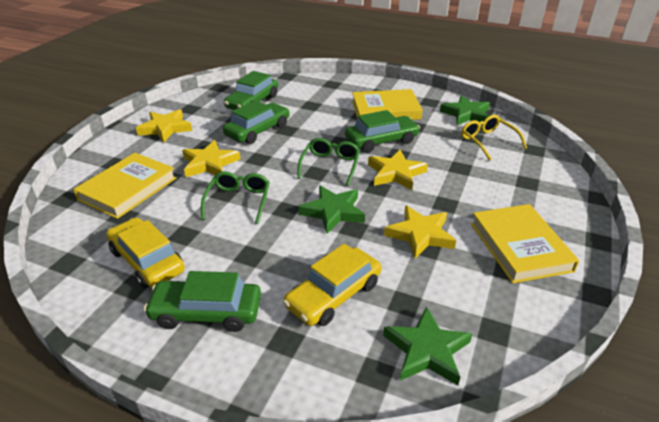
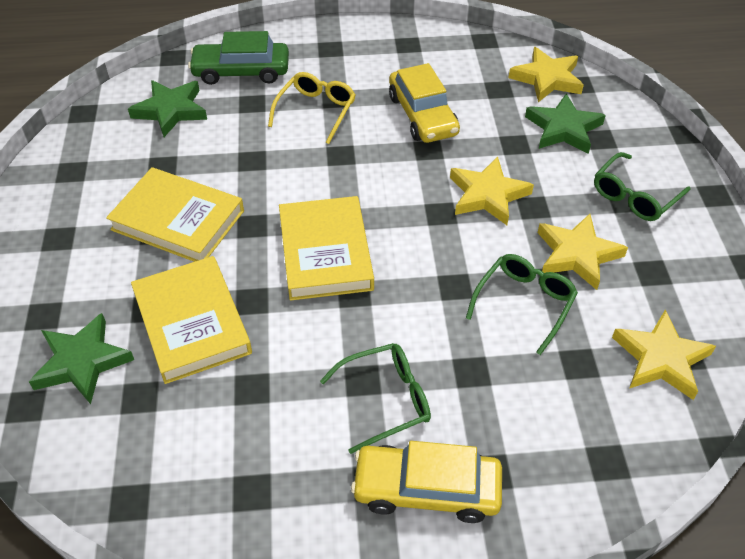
green car: 4 -> 1
green glasses: 2 -> 3

